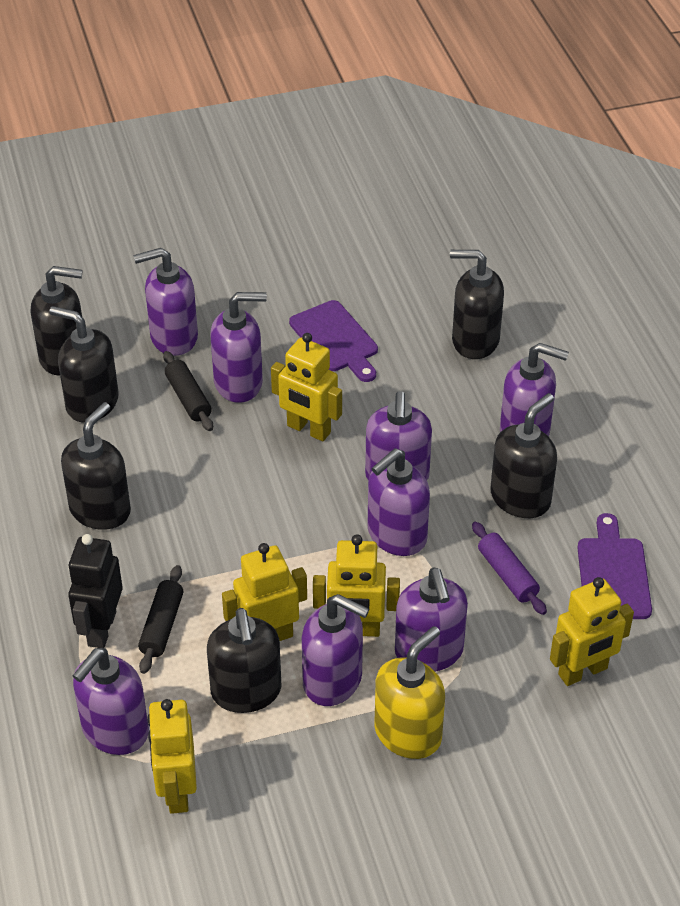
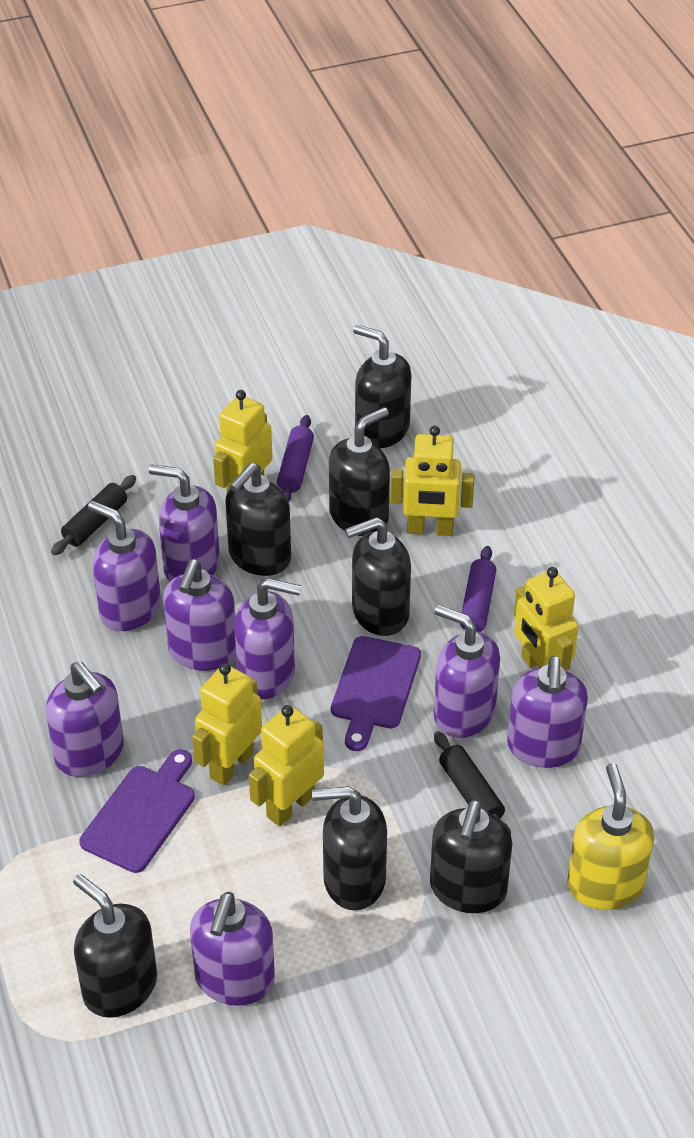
black robot: 1 -> 0
black soap dispenser: 6 -> 7
purple rolling pin: 1 -> 2

